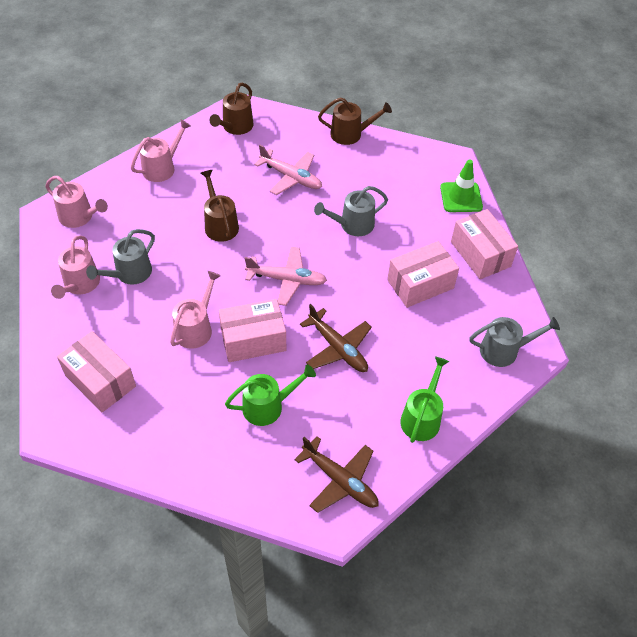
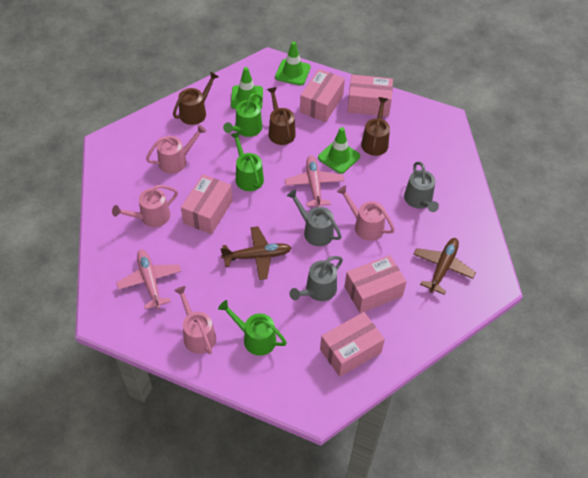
green traffic cone: 1 -> 3
green watering can: 2 -> 3
pink box: 4 -> 5

